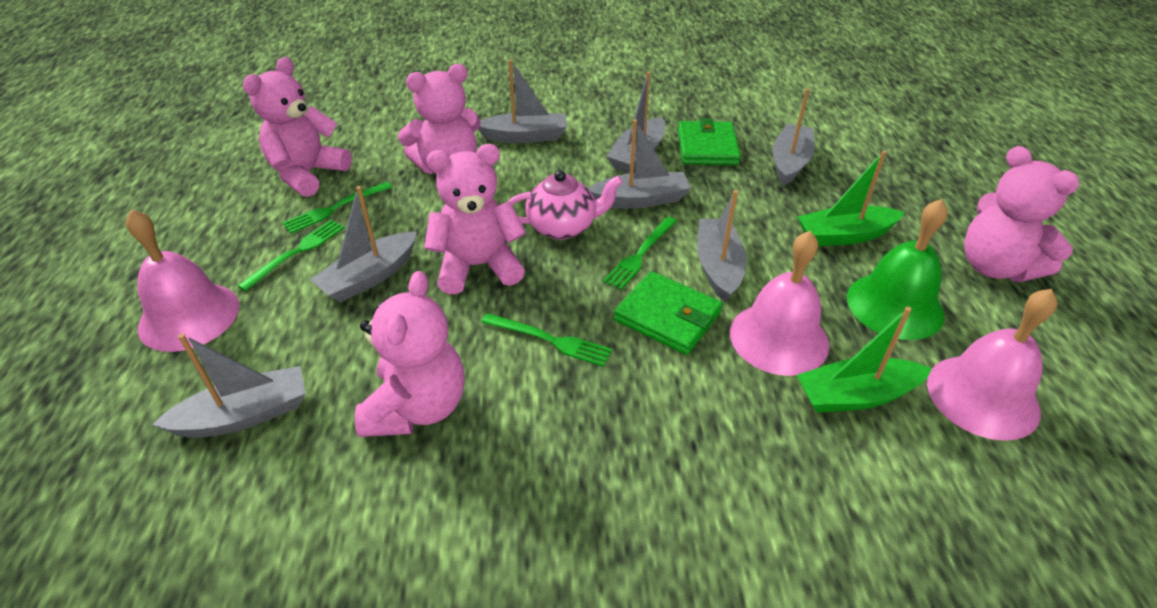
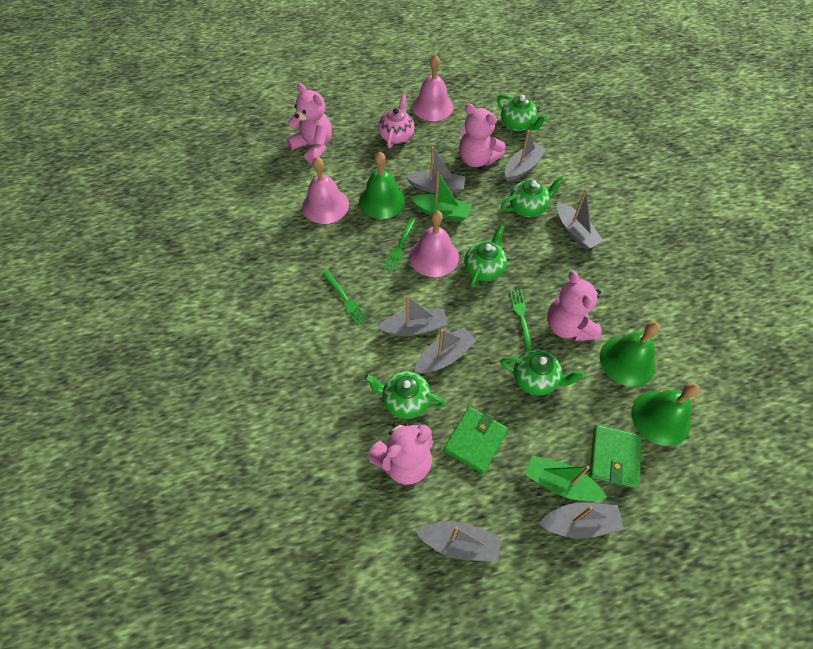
green bell: 1 -> 3
green fork: 4 -> 3
green teapot: 0 -> 5
pink teddy bear: 5 -> 4

